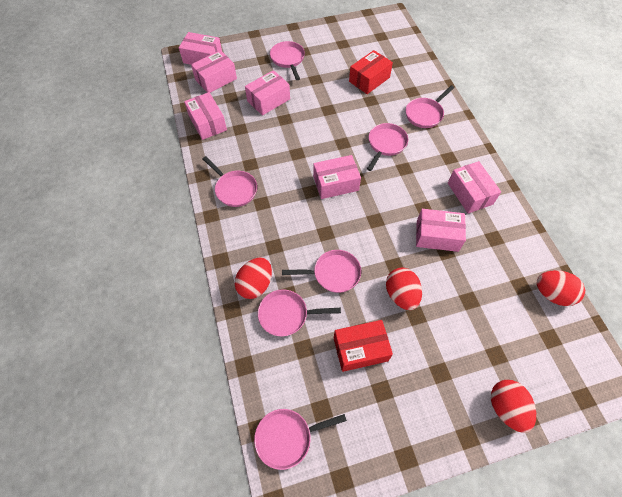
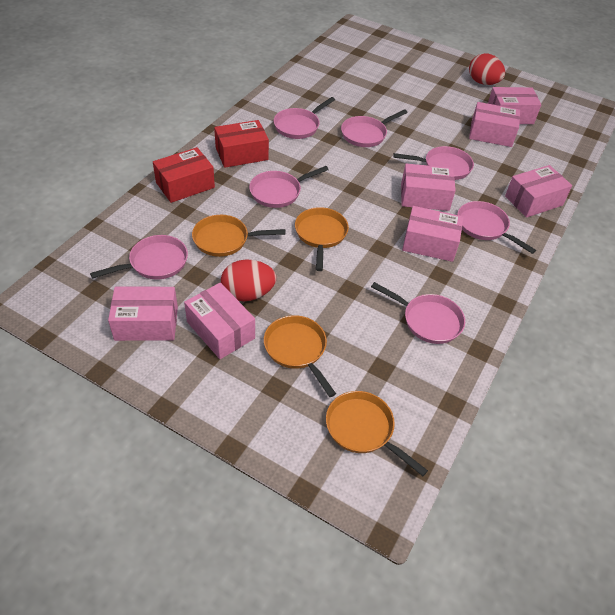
orange pan: 0 -> 4
red egg: 4 -> 2

